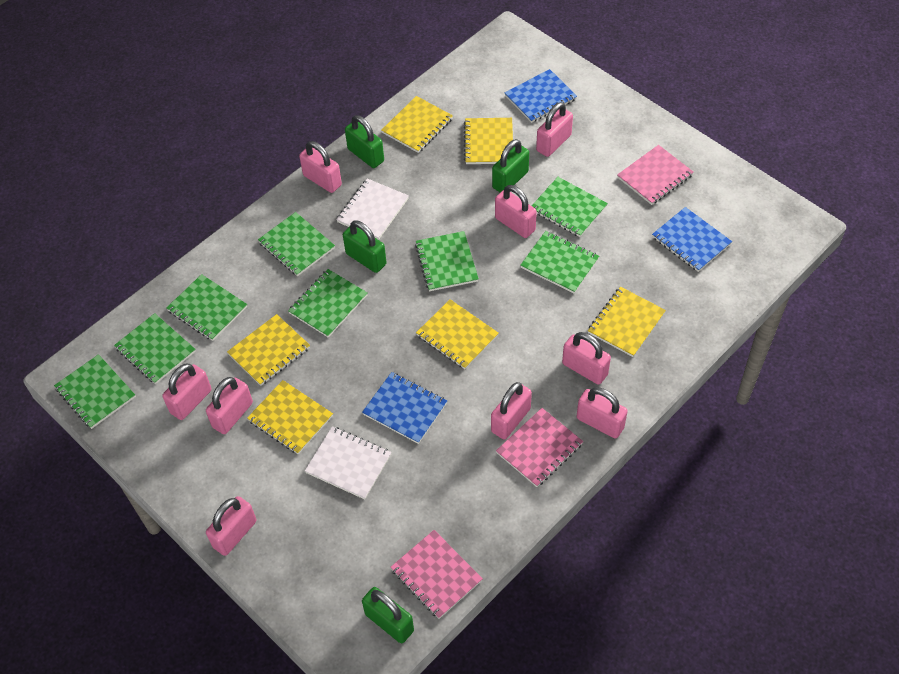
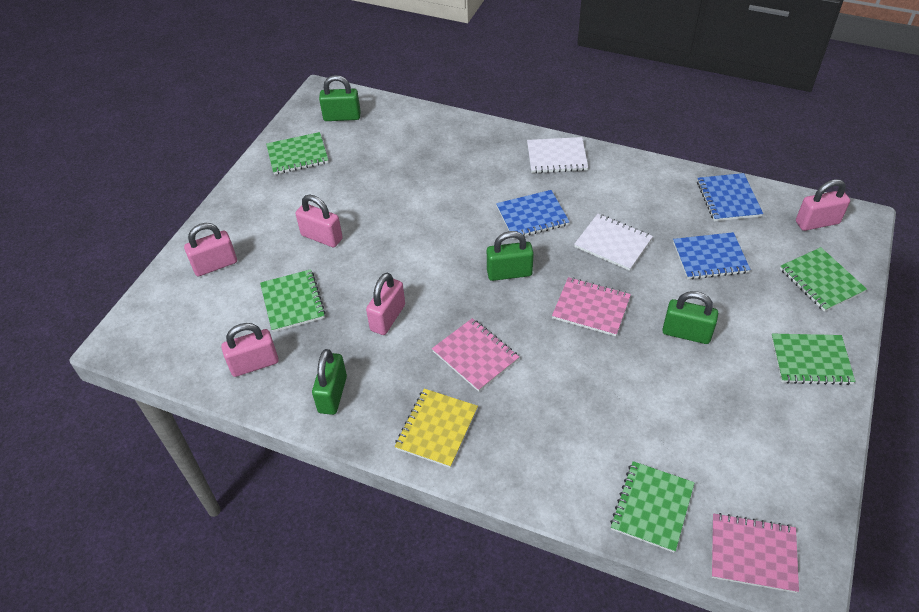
green notebook: 8 -> 5
pink padlock: 9 -> 5
yellow notebook: 6 -> 1

